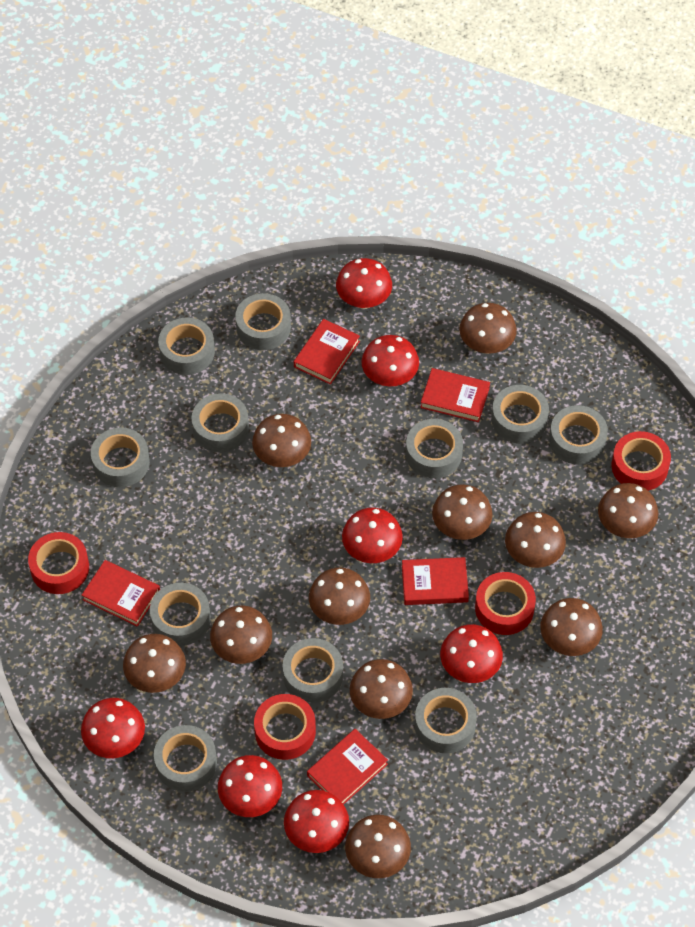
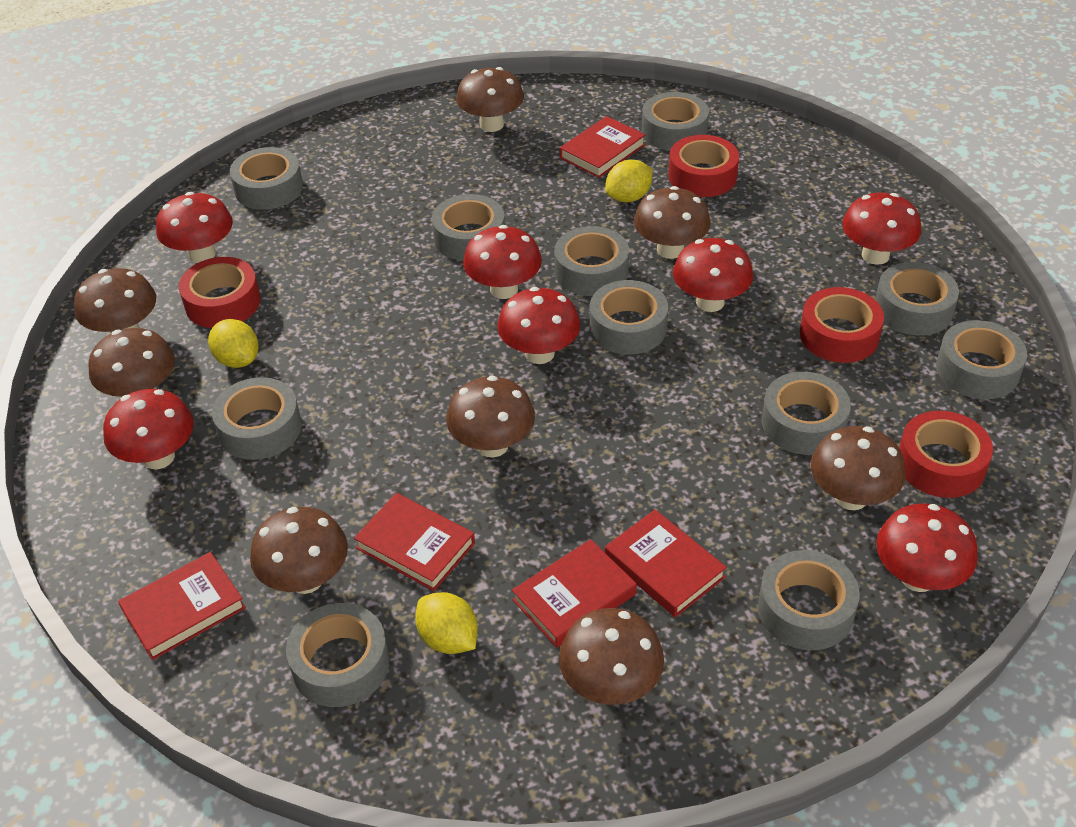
brown mushroom: 11 -> 8
yellow lemon: 0 -> 3

